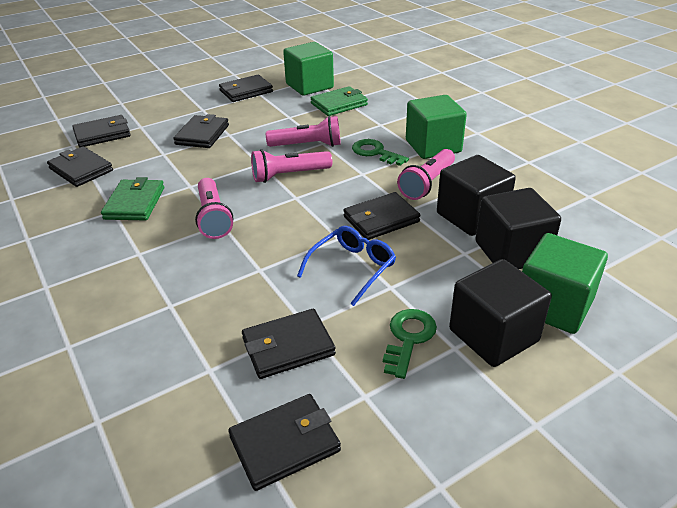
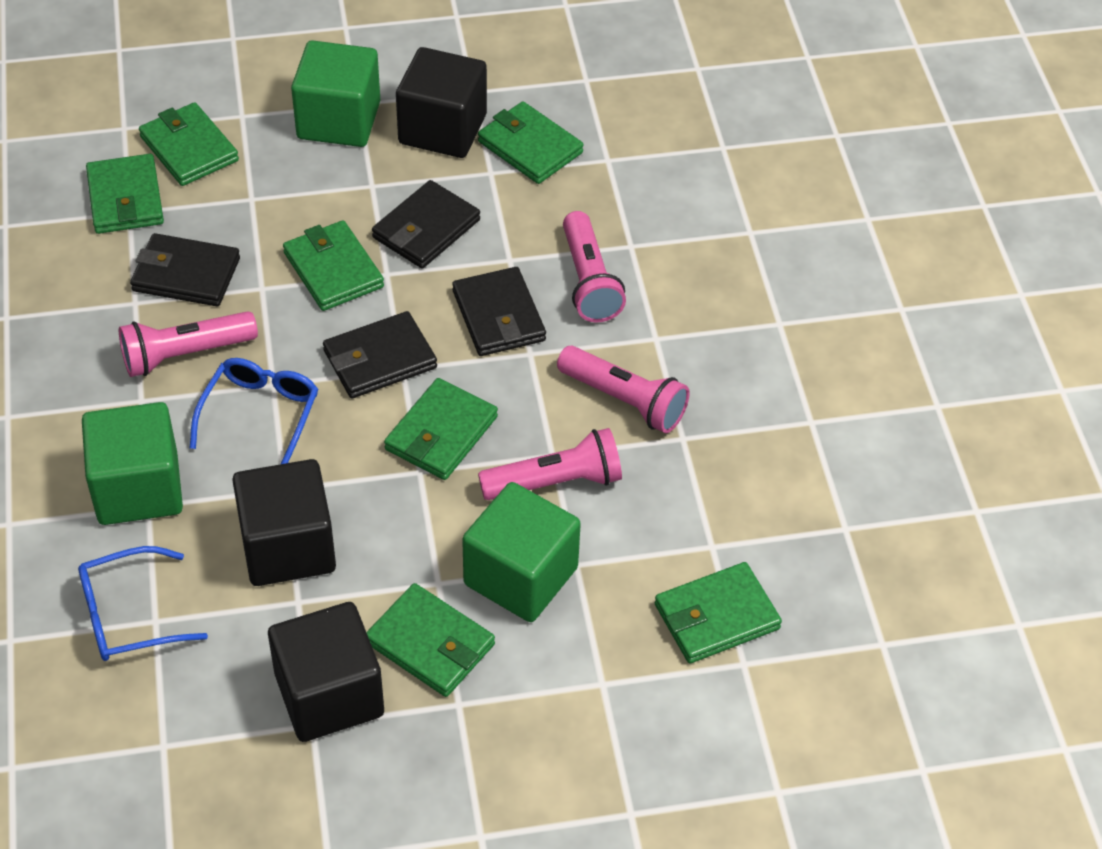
black wallet: 7 -> 4
blue glasses: 1 -> 2
green key: 2 -> 0
green wallet: 2 -> 7

